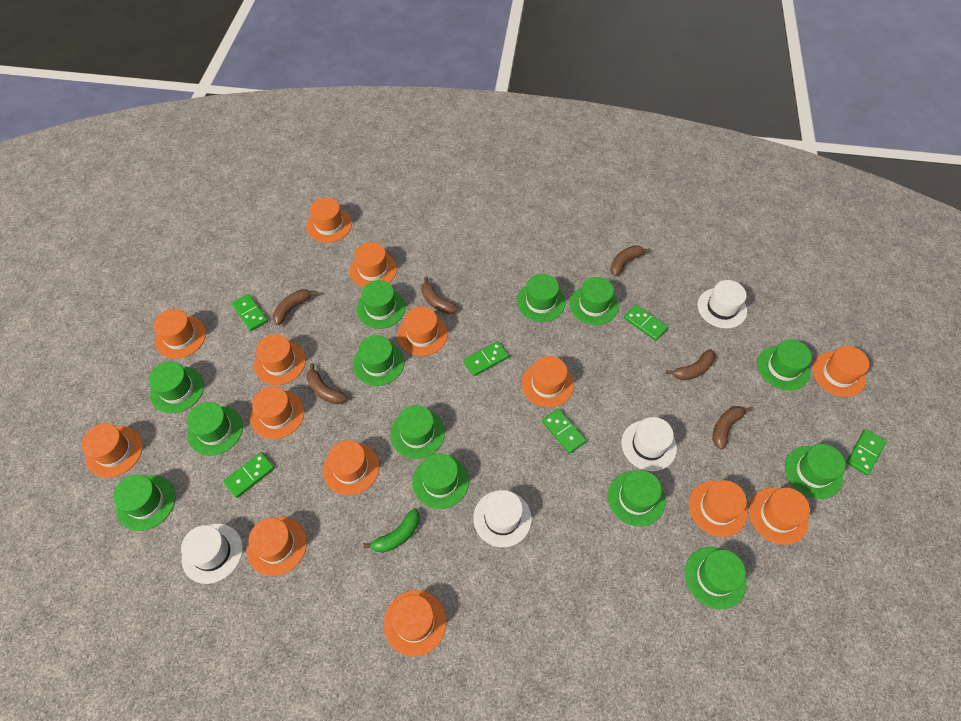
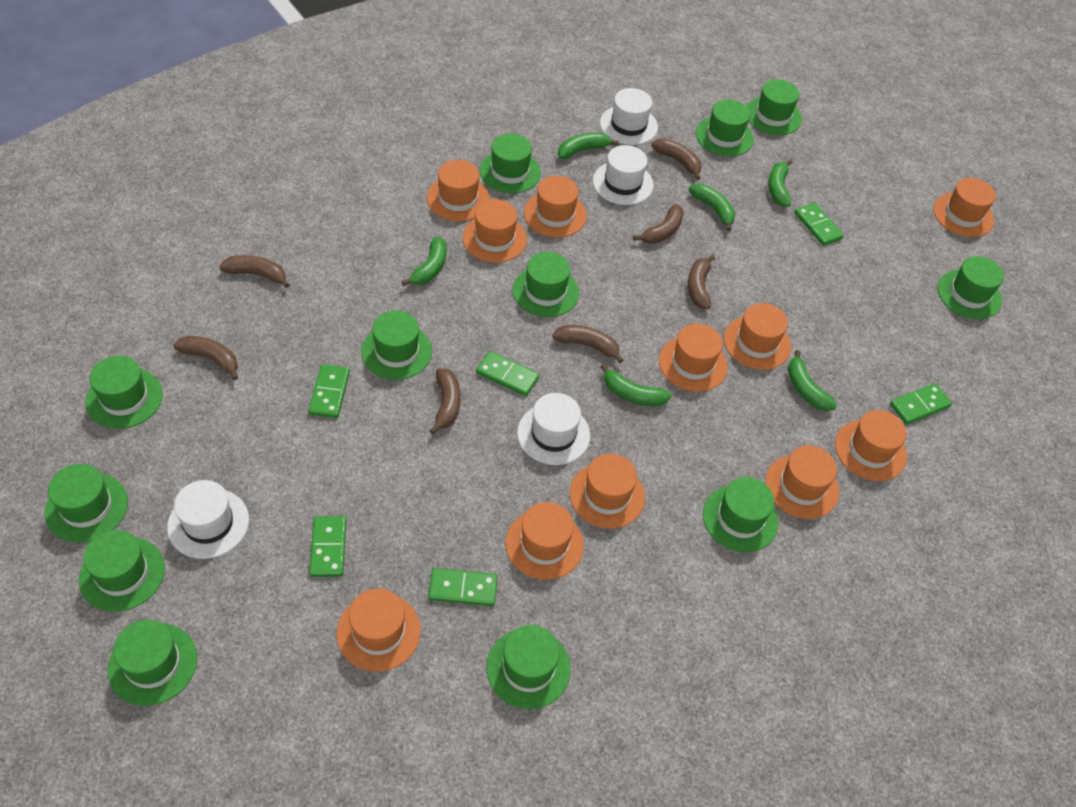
brown banana: 6 -> 7
green banana: 1 -> 6
green hat: 13 -> 12
orange hat: 14 -> 11

